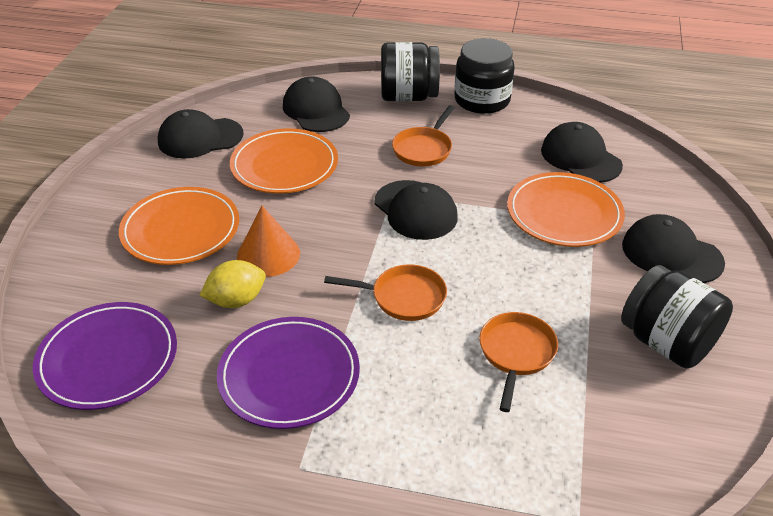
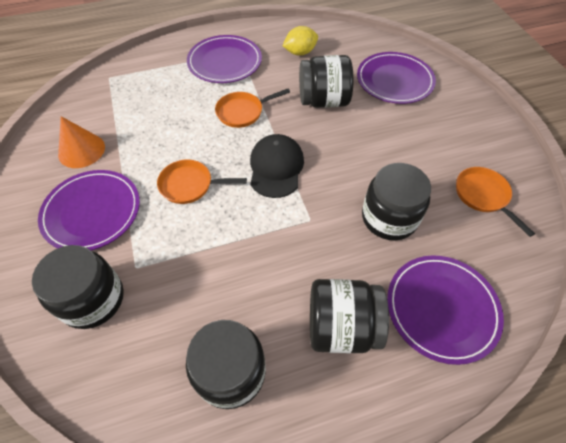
black cap: 5 -> 1
black jar: 3 -> 5
orange plate: 3 -> 0
purple plate: 2 -> 4

